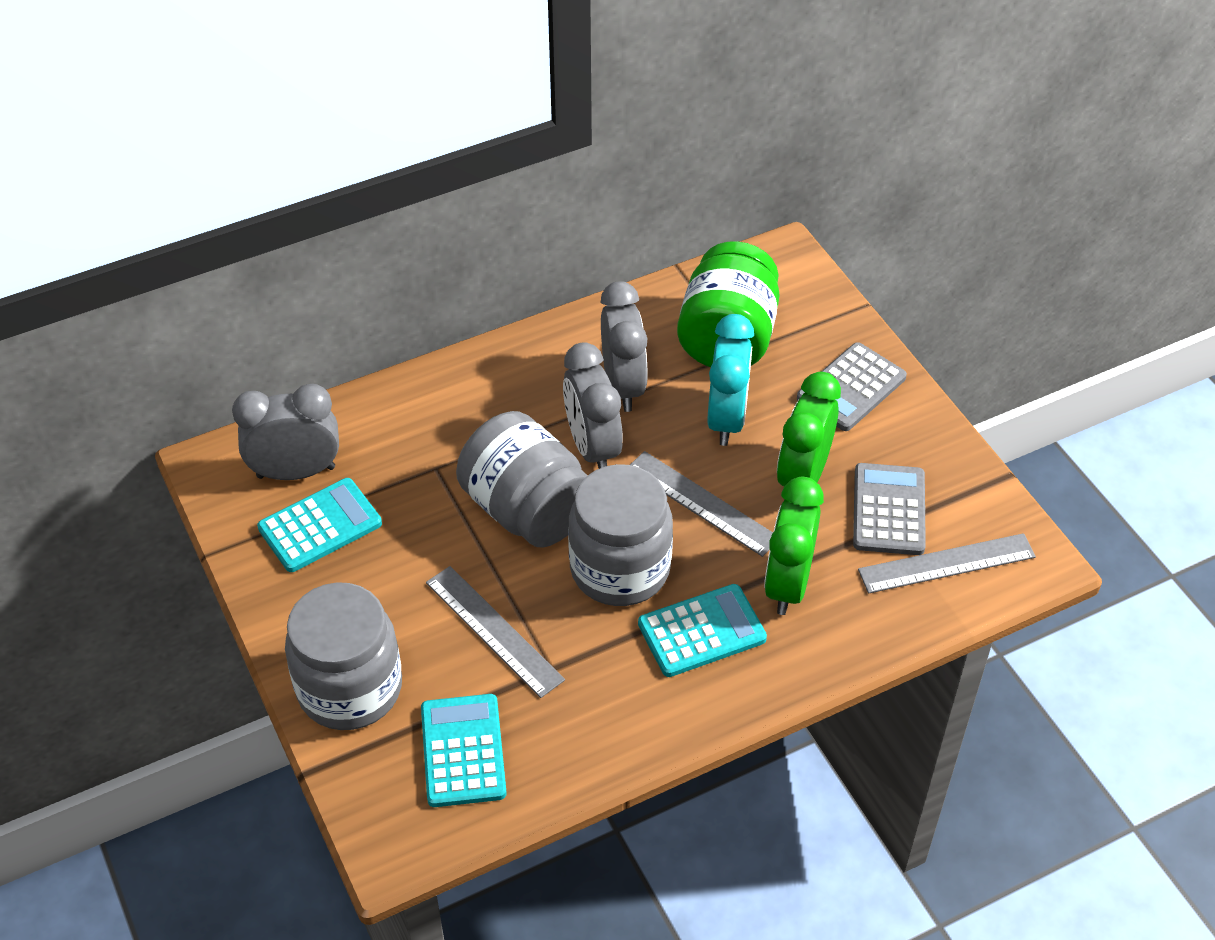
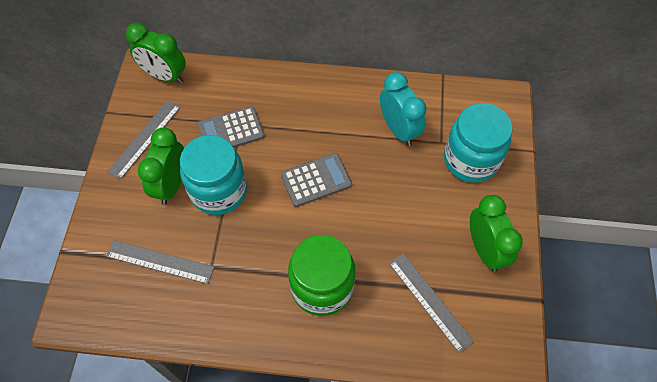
green clock: 2 -> 3
grey clock: 3 -> 0
grey jar: 3 -> 0
turquoise calculator: 3 -> 0
turquoise jar: 0 -> 2

